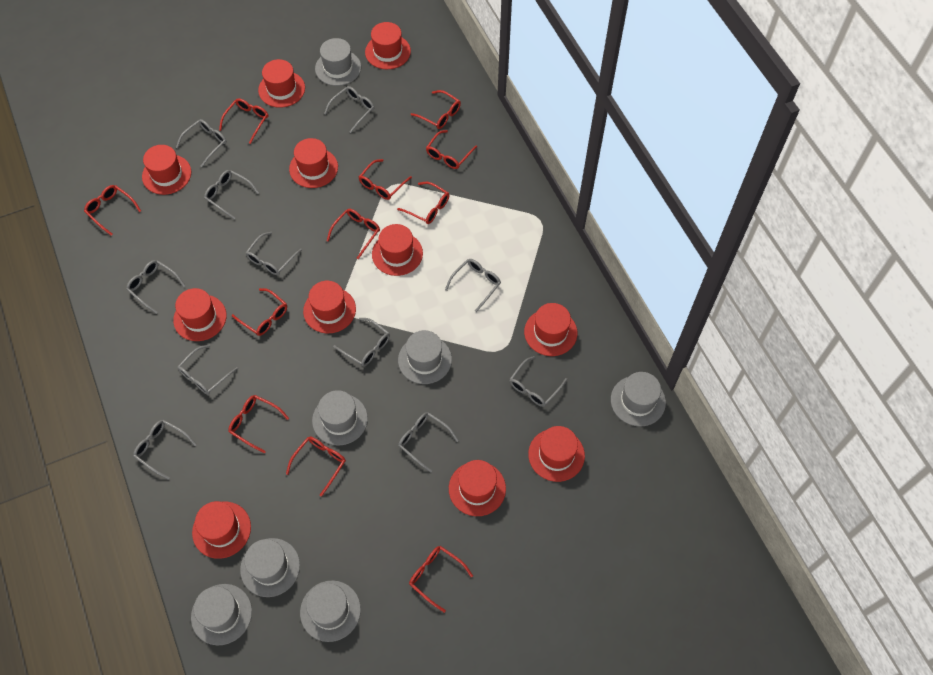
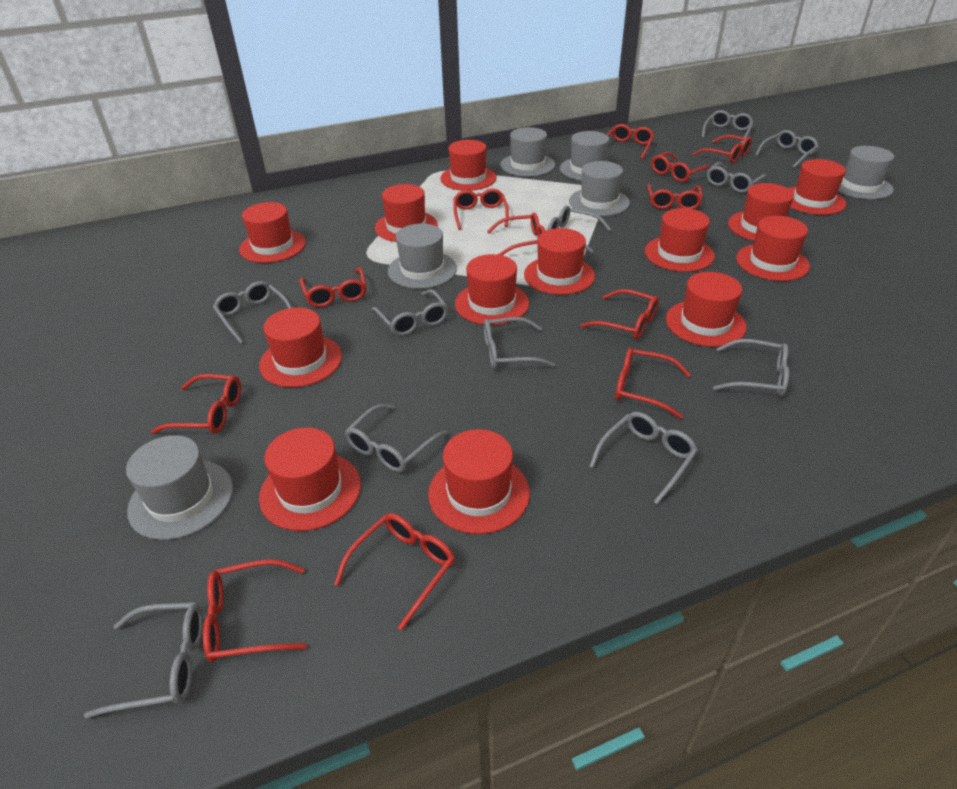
grey hat: 7 -> 6
red glasses: 11 -> 12
red hat: 11 -> 13

